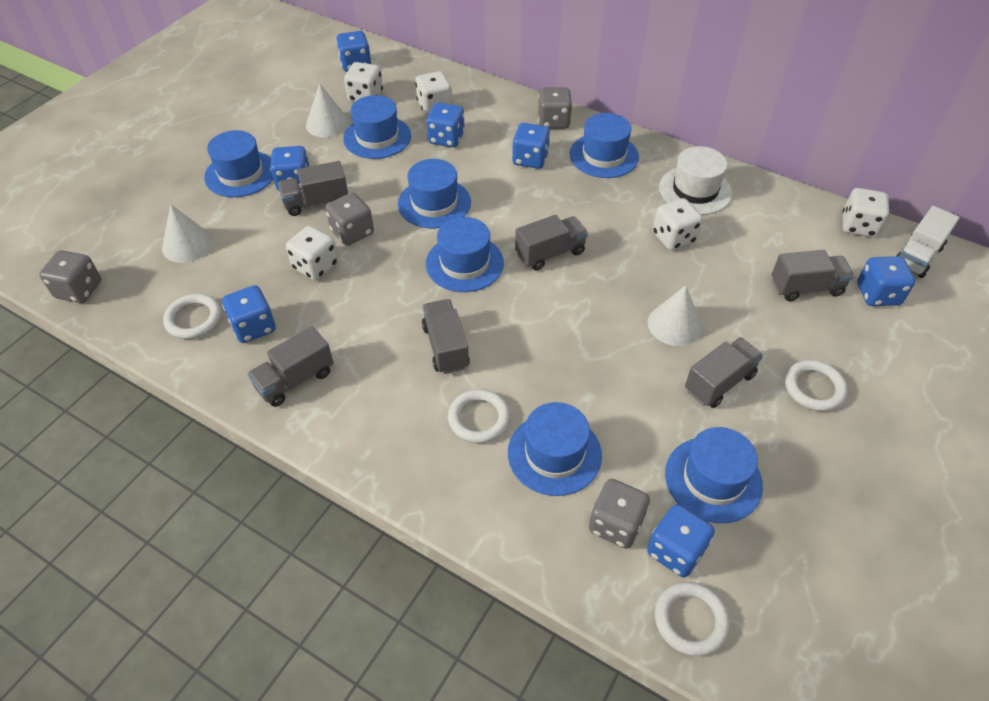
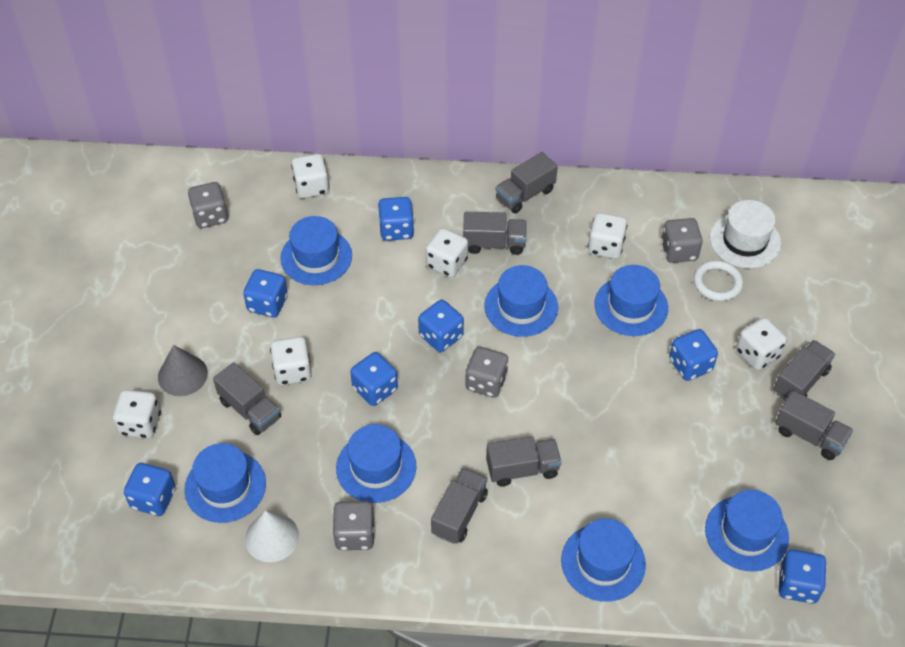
grey cone: 0 -> 1
grey truck: 6 -> 7
white cone: 3 -> 1
white dice: 5 -> 6
white ring: 4 -> 1
white truck: 1 -> 0

